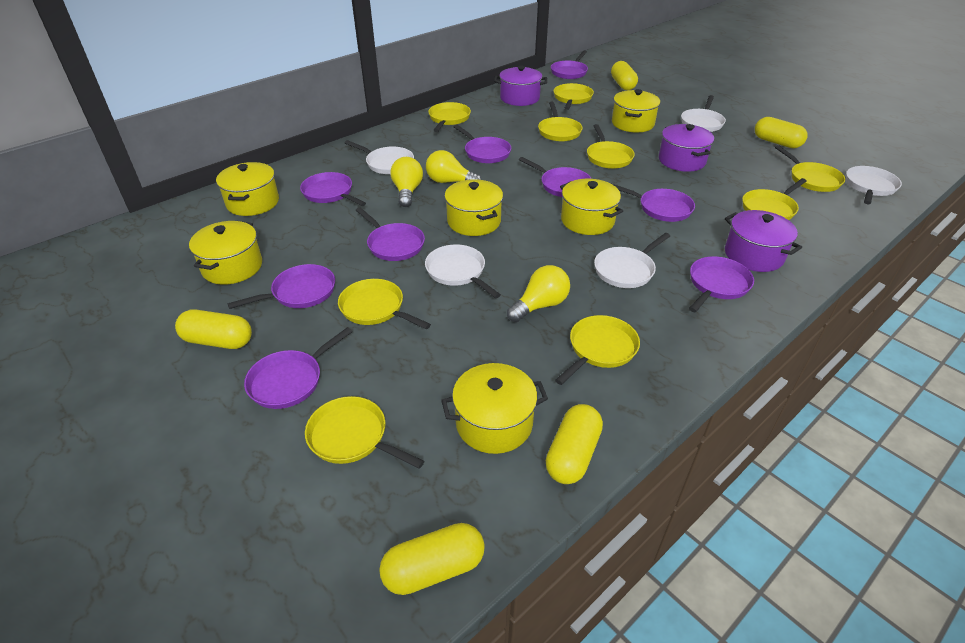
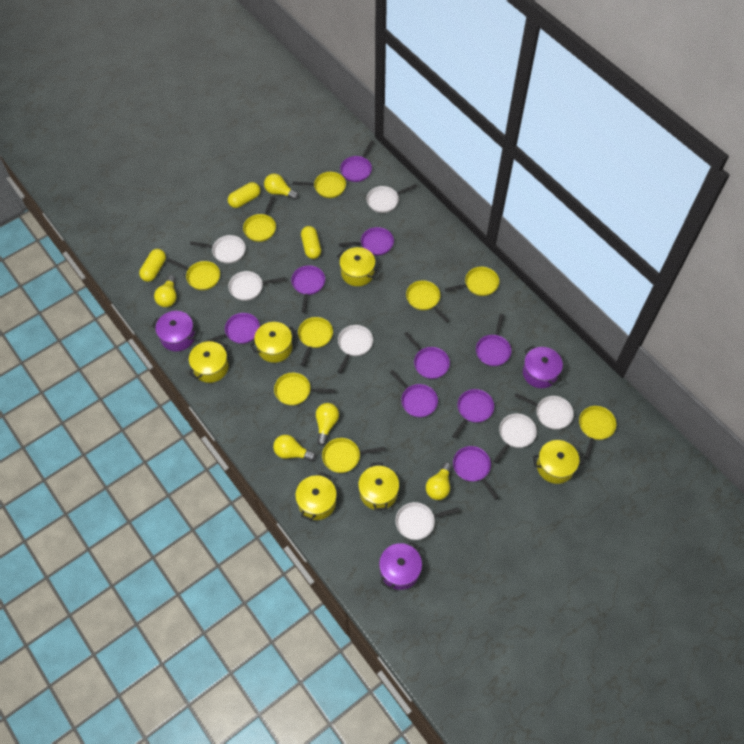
white pan: 5 -> 7
yellow capsule: 5 -> 3
yellow light bulb: 3 -> 5

